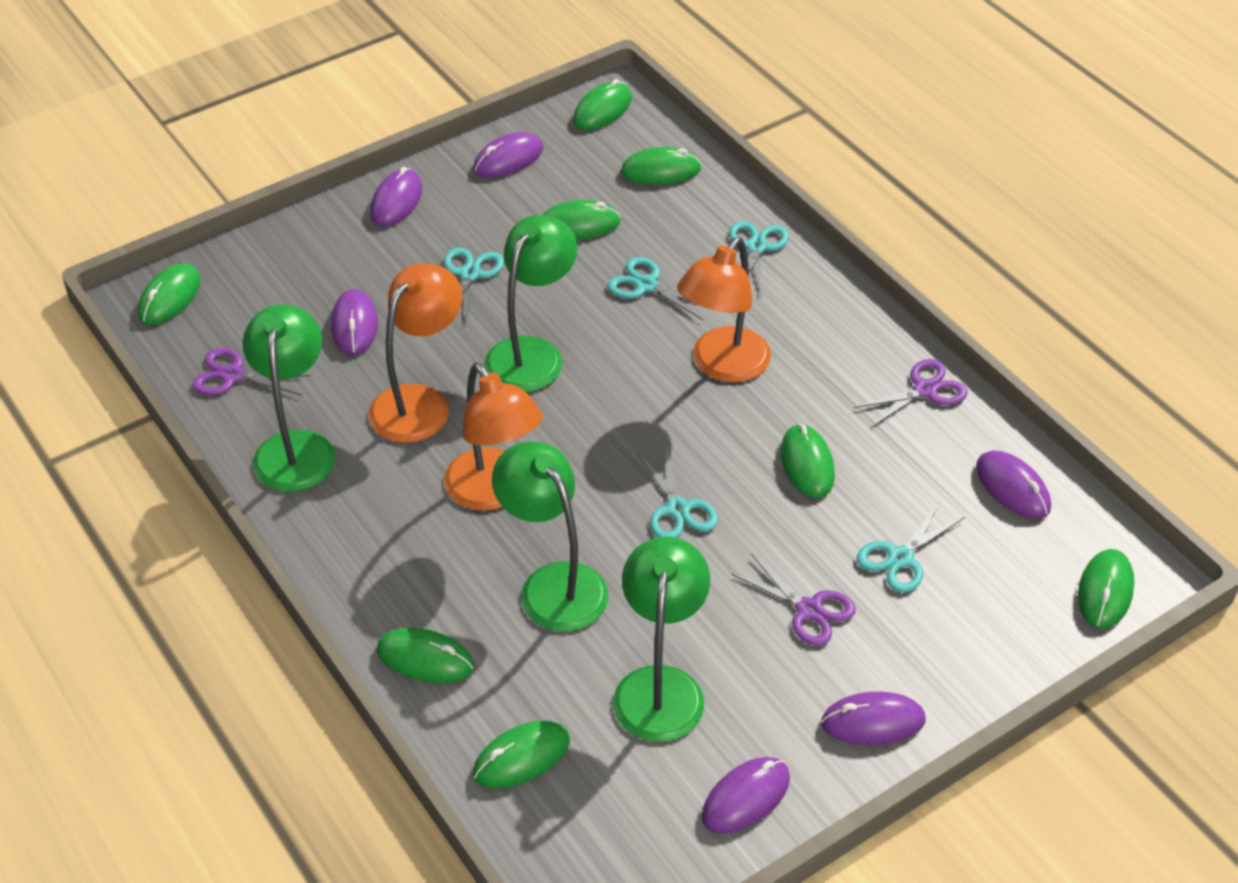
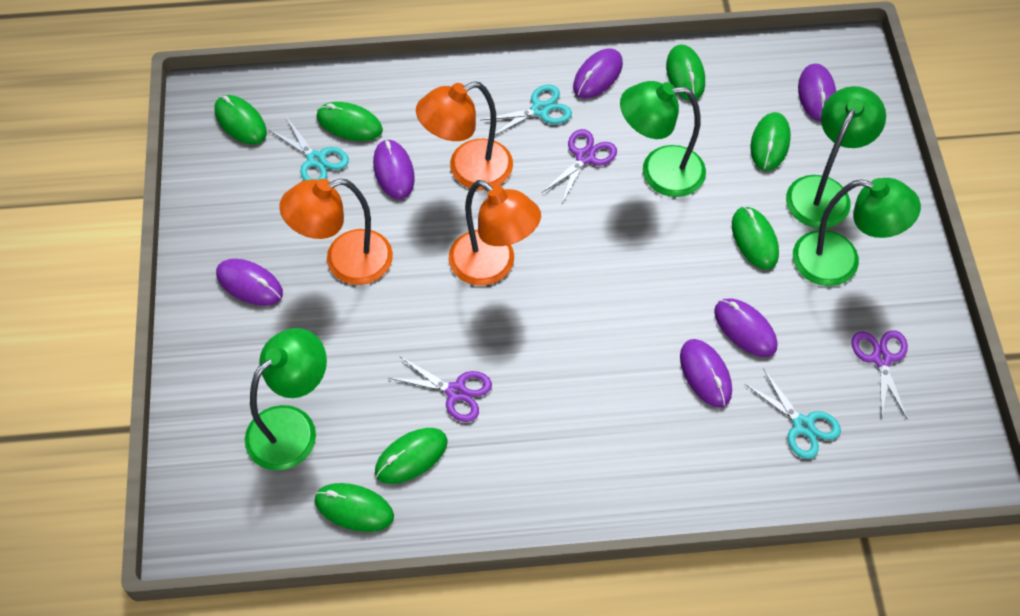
green mouse: 8 -> 7
turquoise scissors: 5 -> 3

